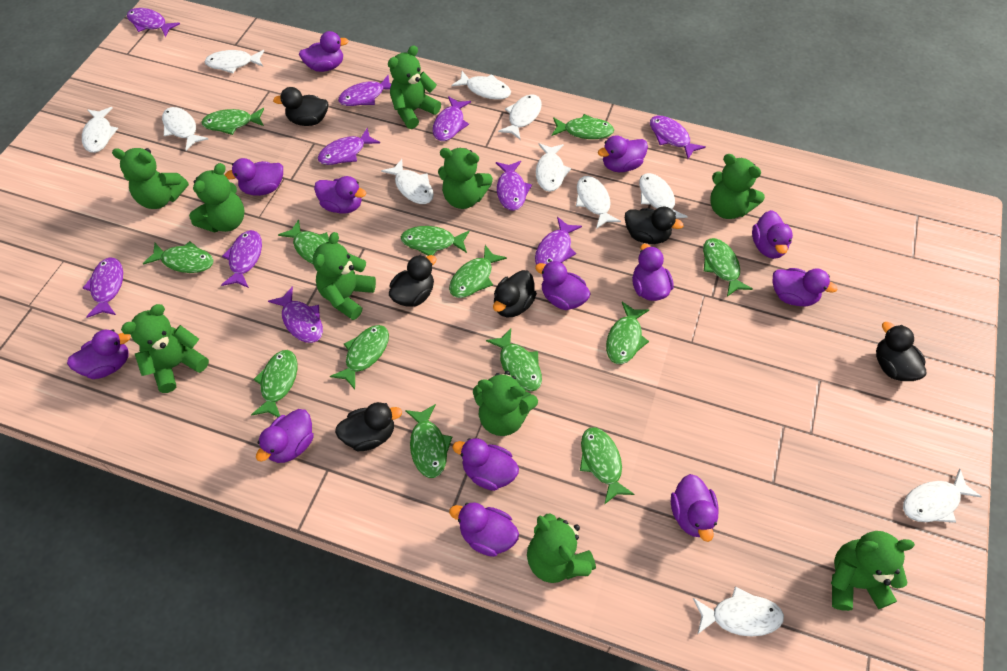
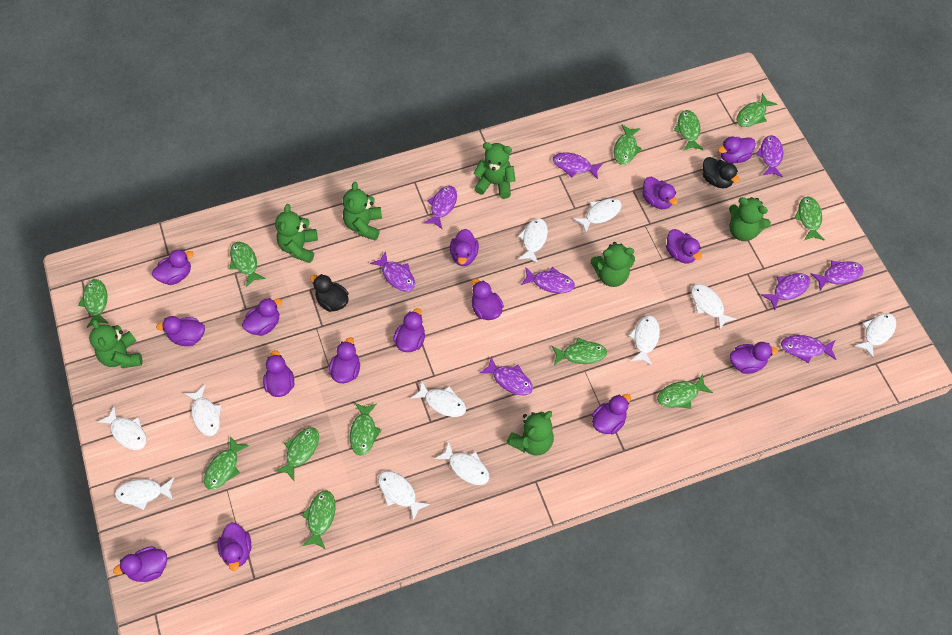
black duck: 6 -> 2
green fish: 13 -> 12
green teddy bear: 10 -> 7
purple duck: 13 -> 15
purple fish: 10 -> 9

